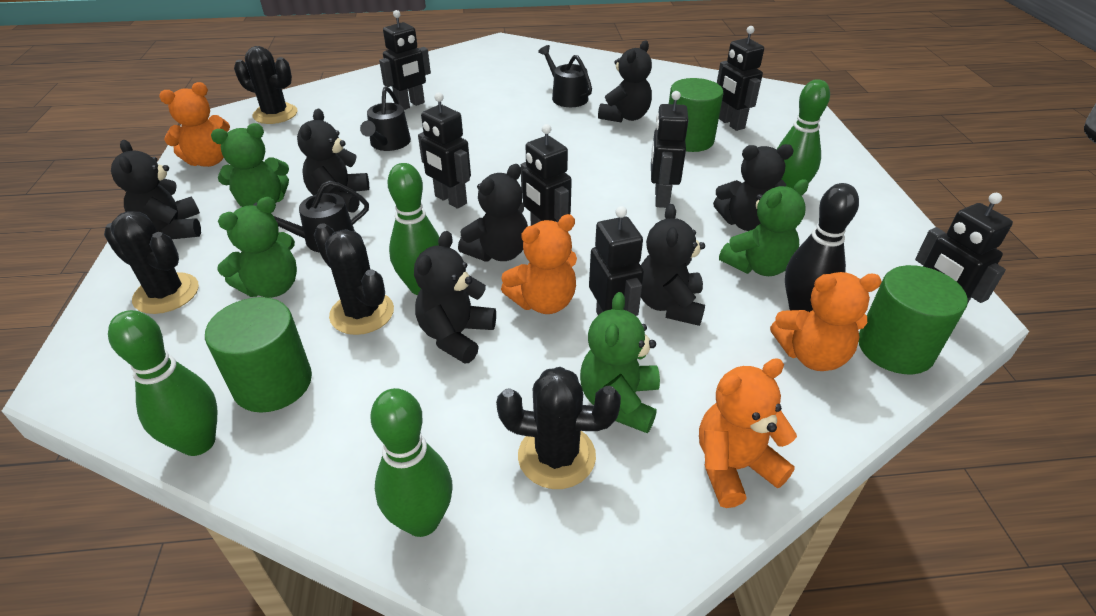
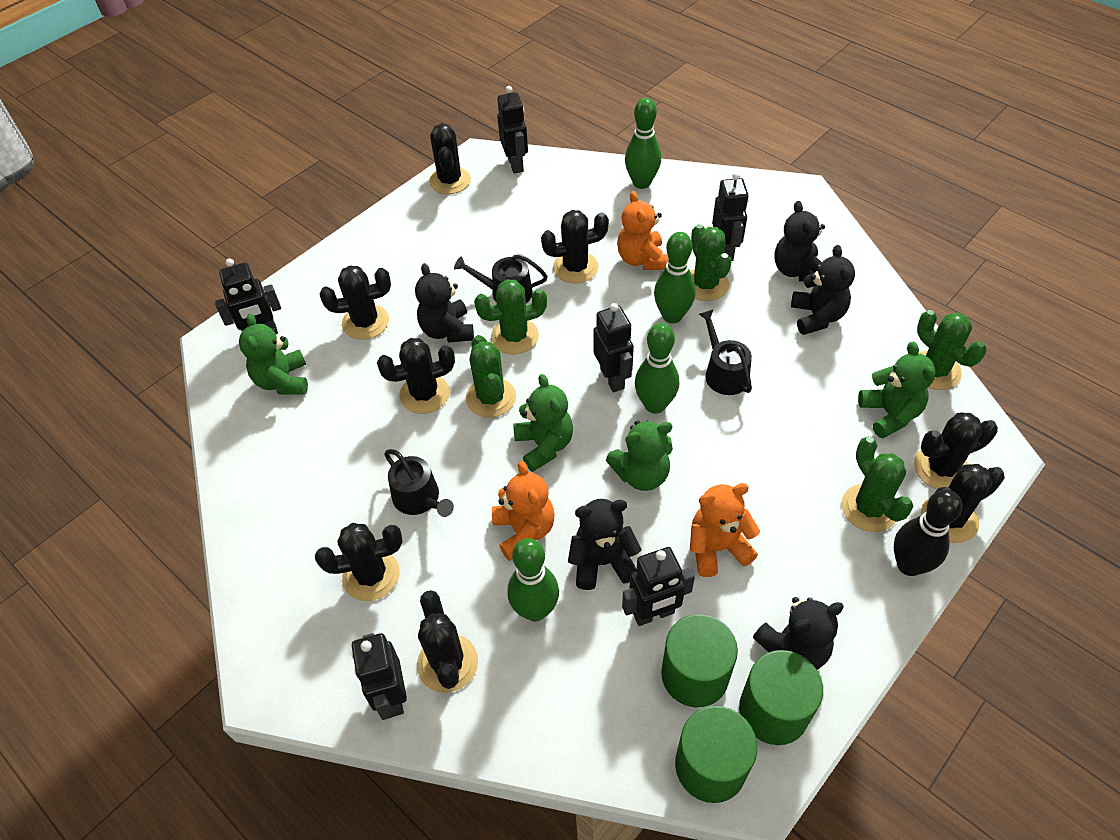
black cactus: 4 -> 8
black robot: 7 -> 6
black teddy bear: 7 -> 5
green cactus: 0 -> 5
orange teddy bear: 4 -> 3

